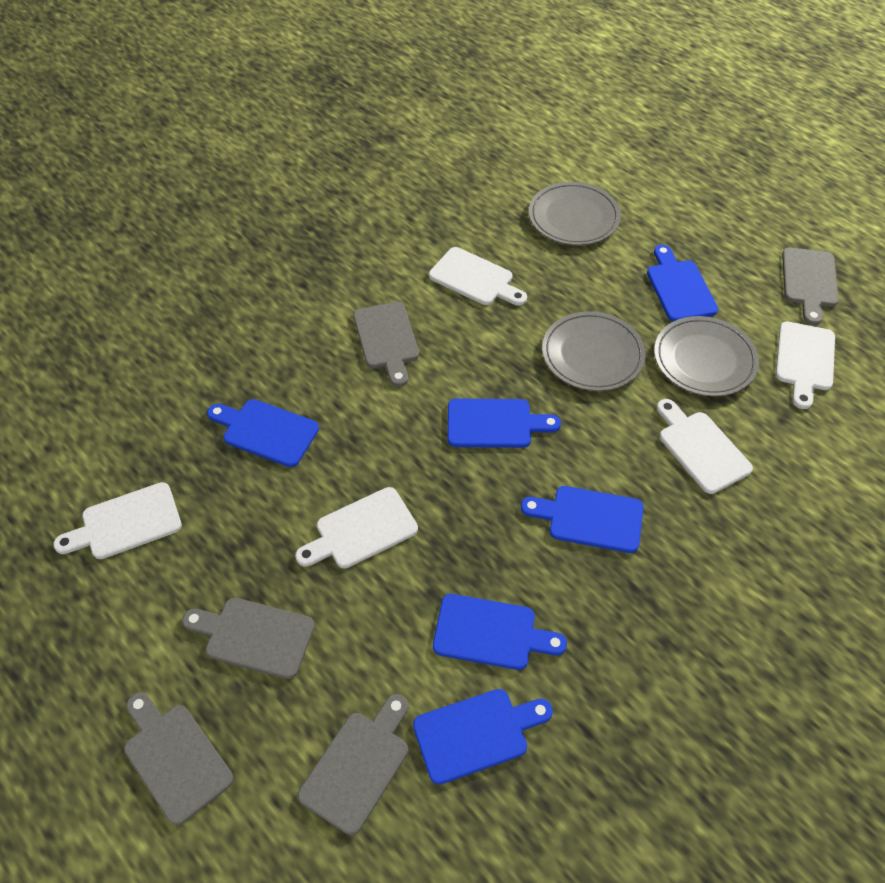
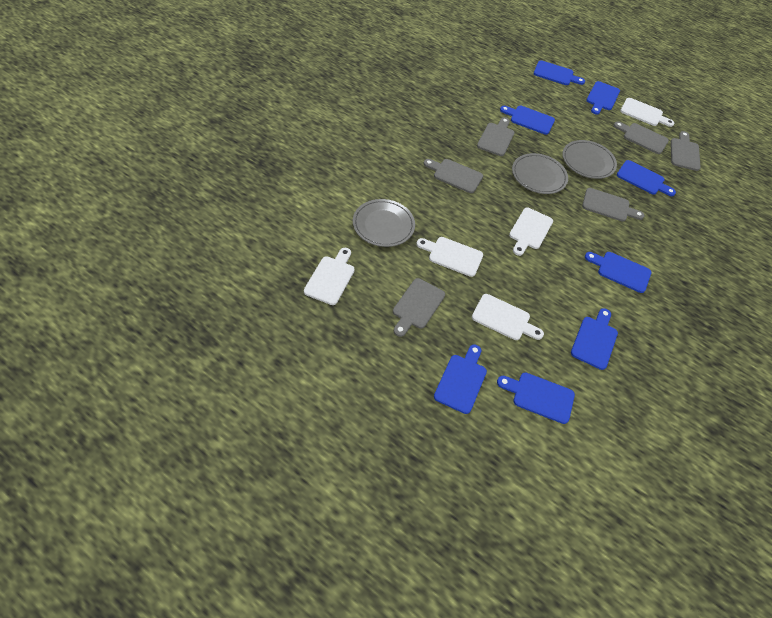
blue cutting board: 6 -> 8
grey cutting board: 5 -> 6

